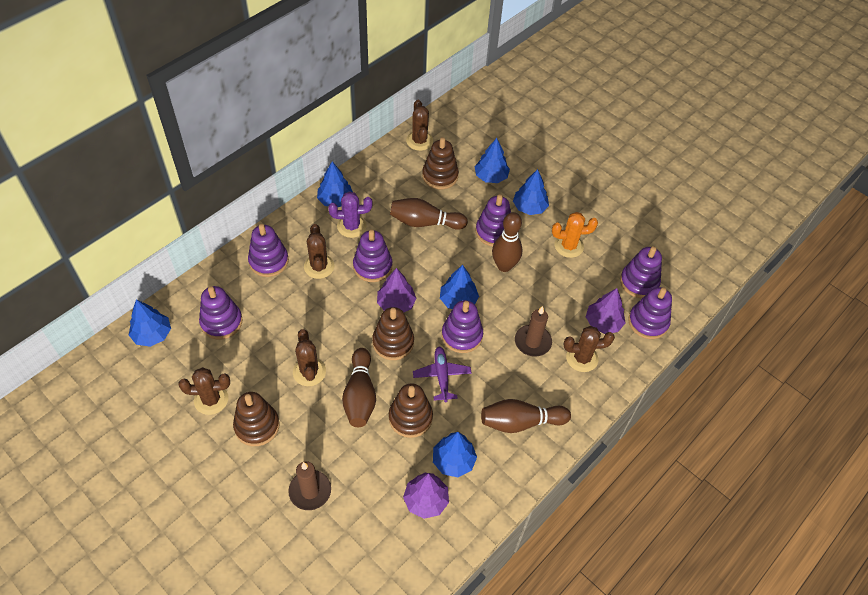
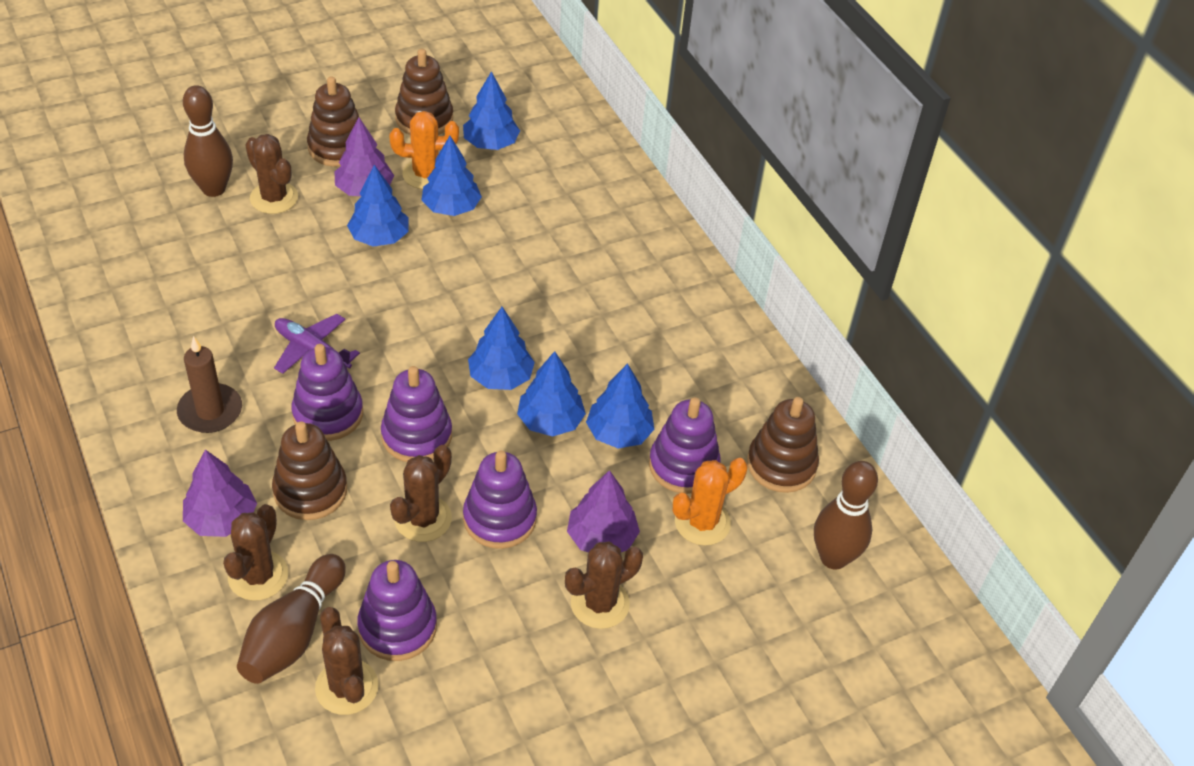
brown bowling pin: 4 -> 3
brown candle: 2 -> 1
orange cactus: 1 -> 2
purple cactus: 1 -> 0
purple stacking toy: 7 -> 5

